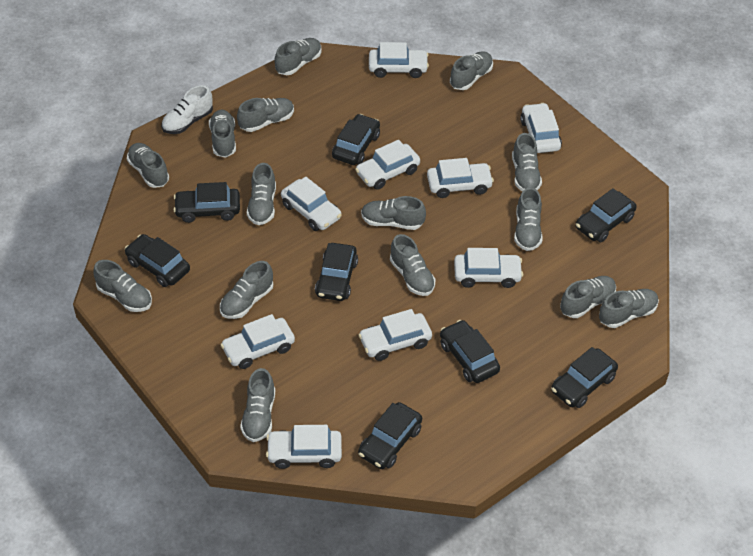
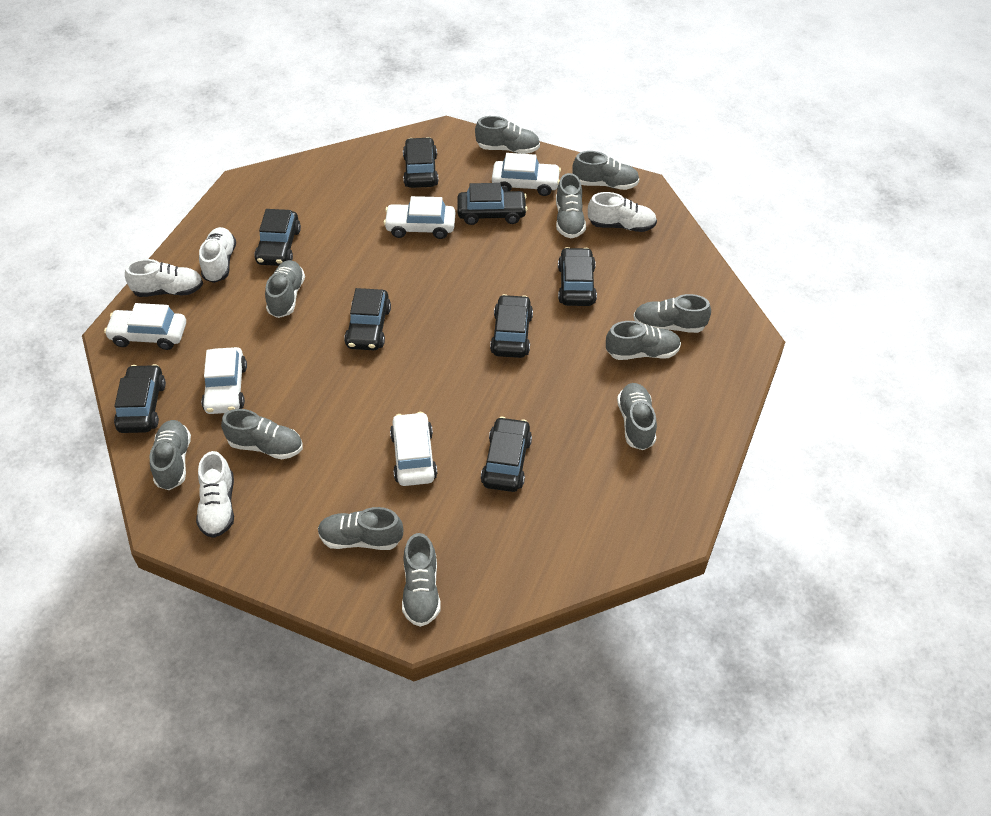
grey shoe: 15 -> 11
white car: 9 -> 5
white shoe: 1 -> 4

